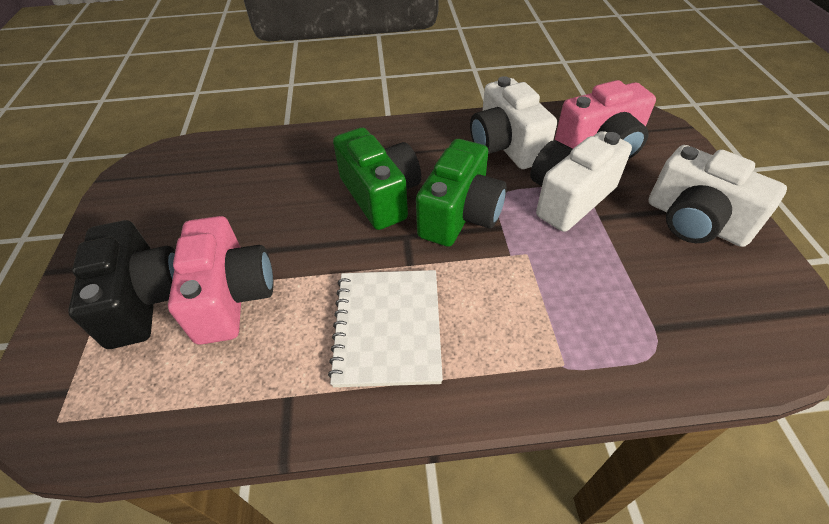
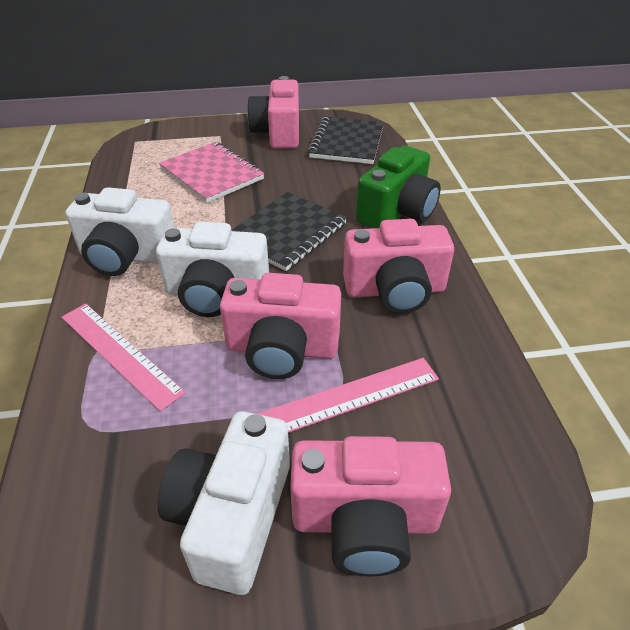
black camera: 1 -> 0
black notebook: 0 -> 2
green camera: 2 -> 1
pink camera: 2 -> 4
pink notebook: 0 -> 1
pink ruler: 0 -> 2
white notebook: 1 -> 0

